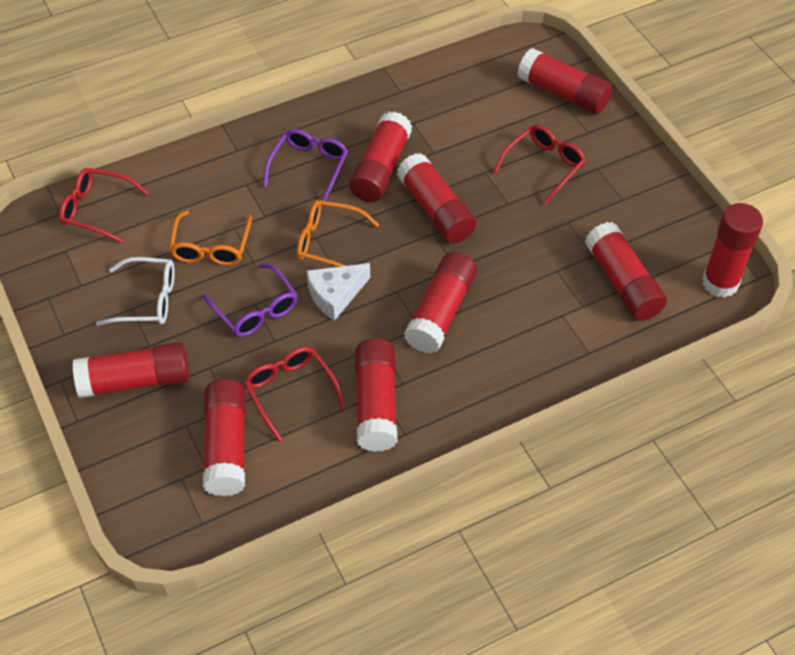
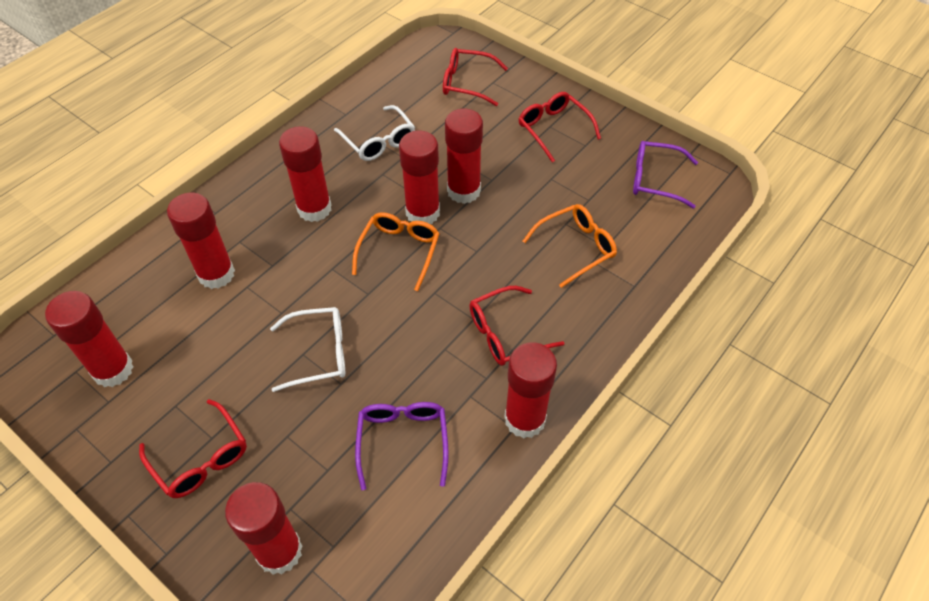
red glasses: 3 -> 4
red glue stick: 9 -> 7
white cheese: 1 -> 0
white glasses: 1 -> 2

